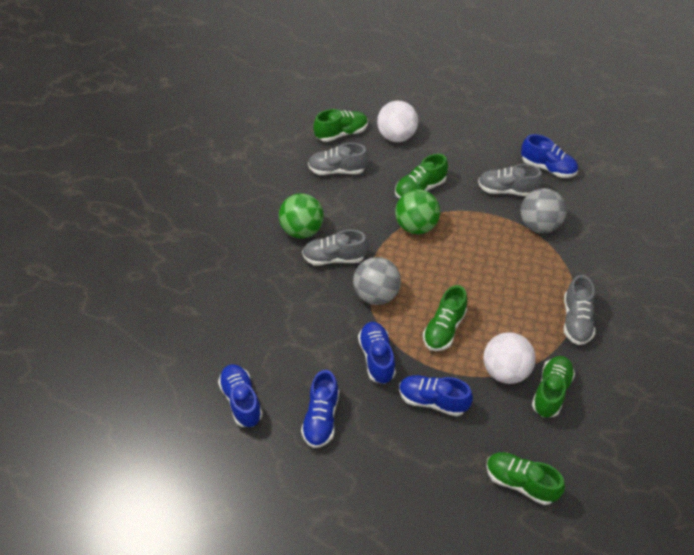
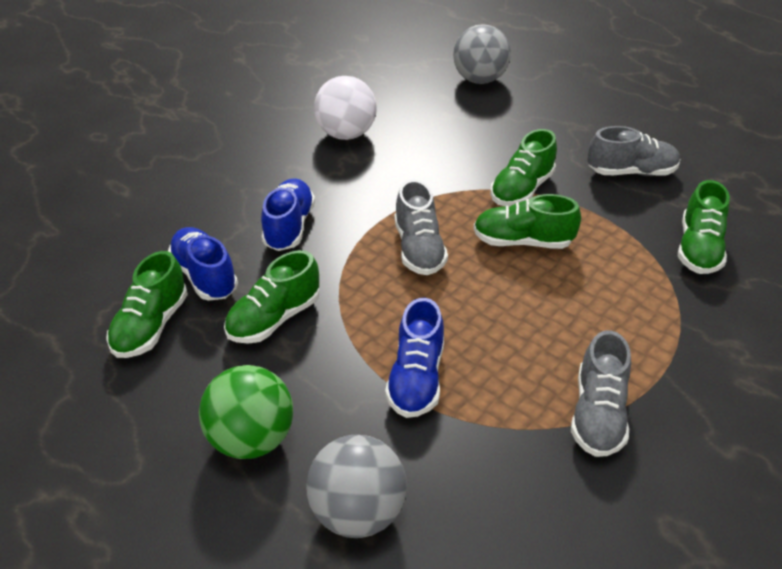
blue shoe: 5 -> 3
green ball: 2 -> 1
grey shoe: 4 -> 3
white ball: 2 -> 1

